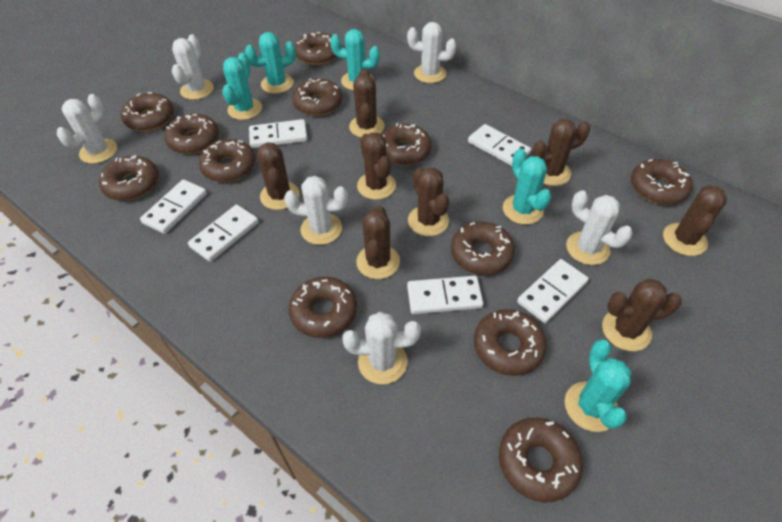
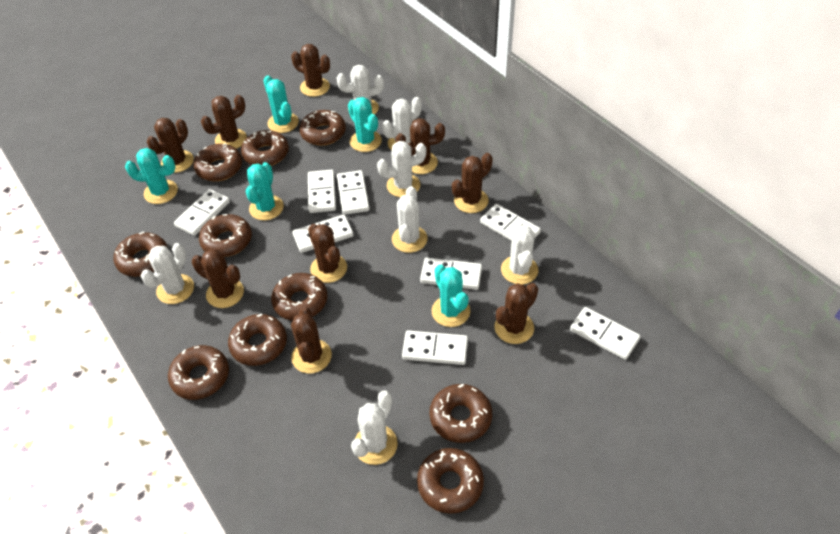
brown cactus: 8 -> 9
brown donut: 12 -> 10
white cactus: 6 -> 7
white domino: 6 -> 8

